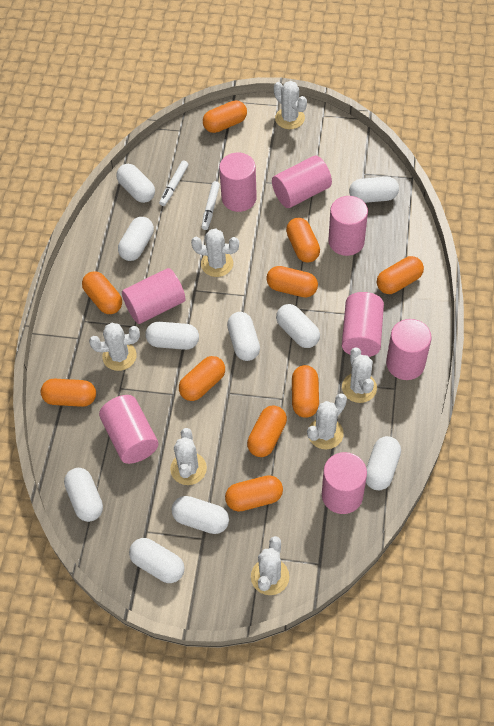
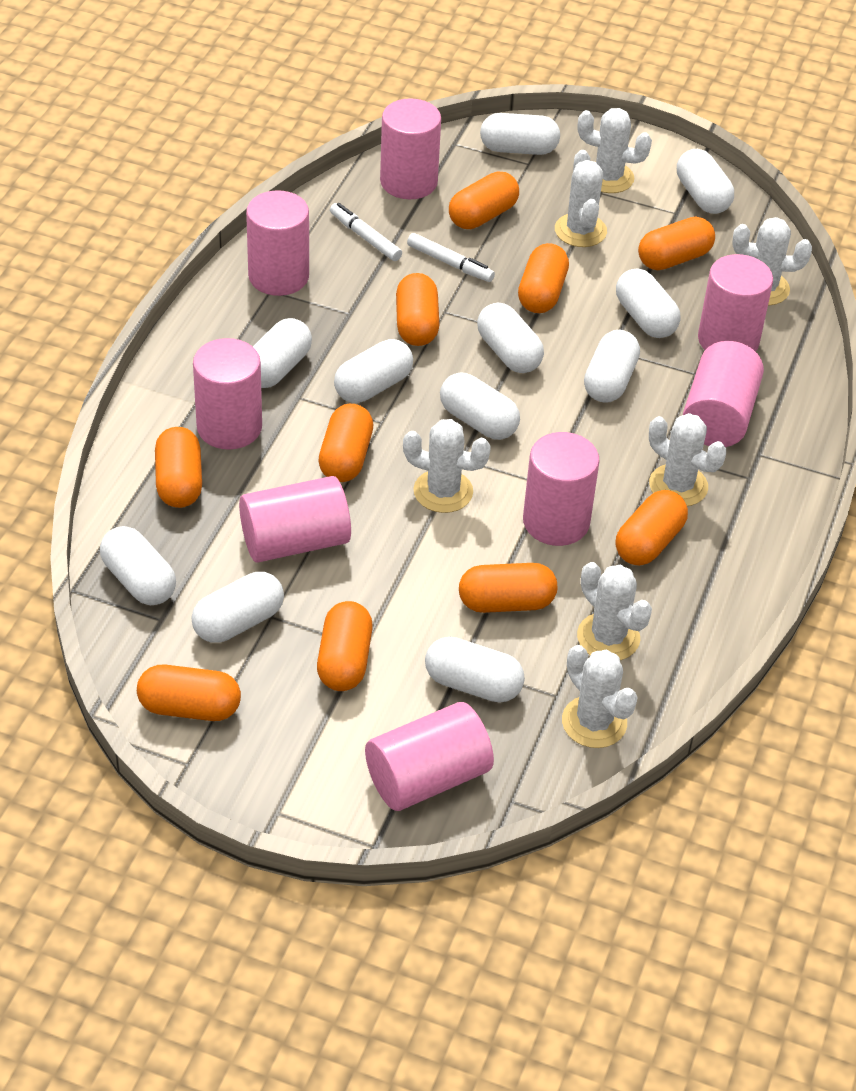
white capsule: 10 -> 11

